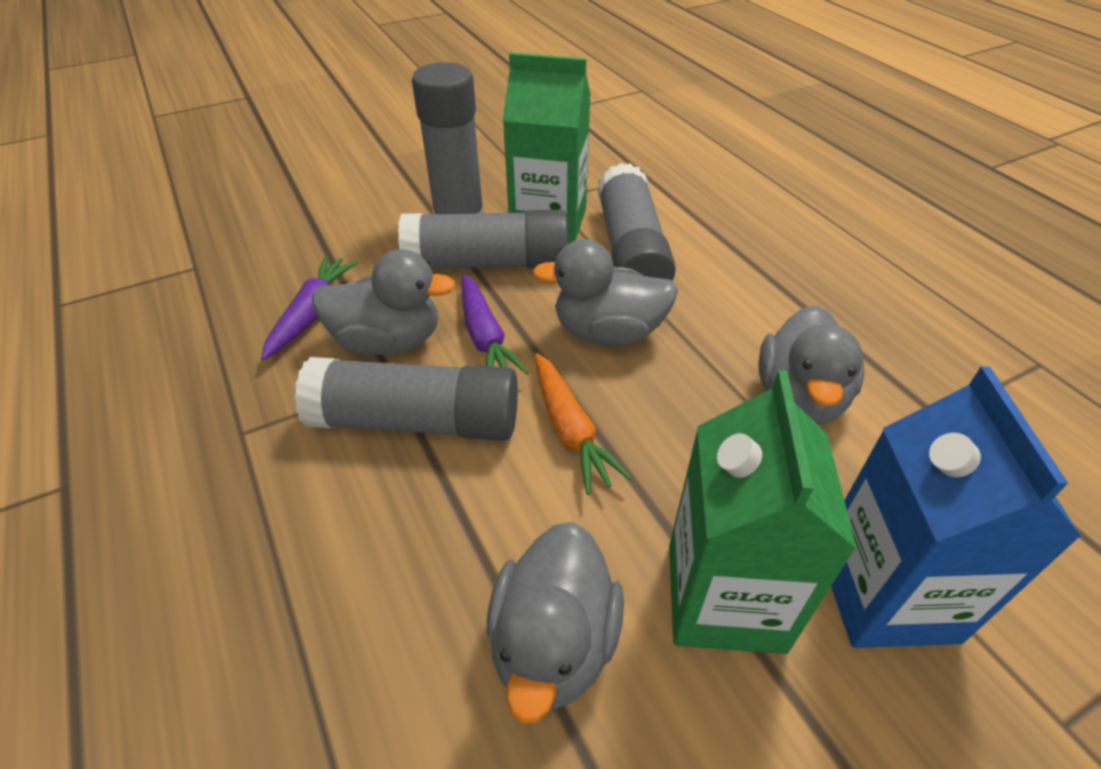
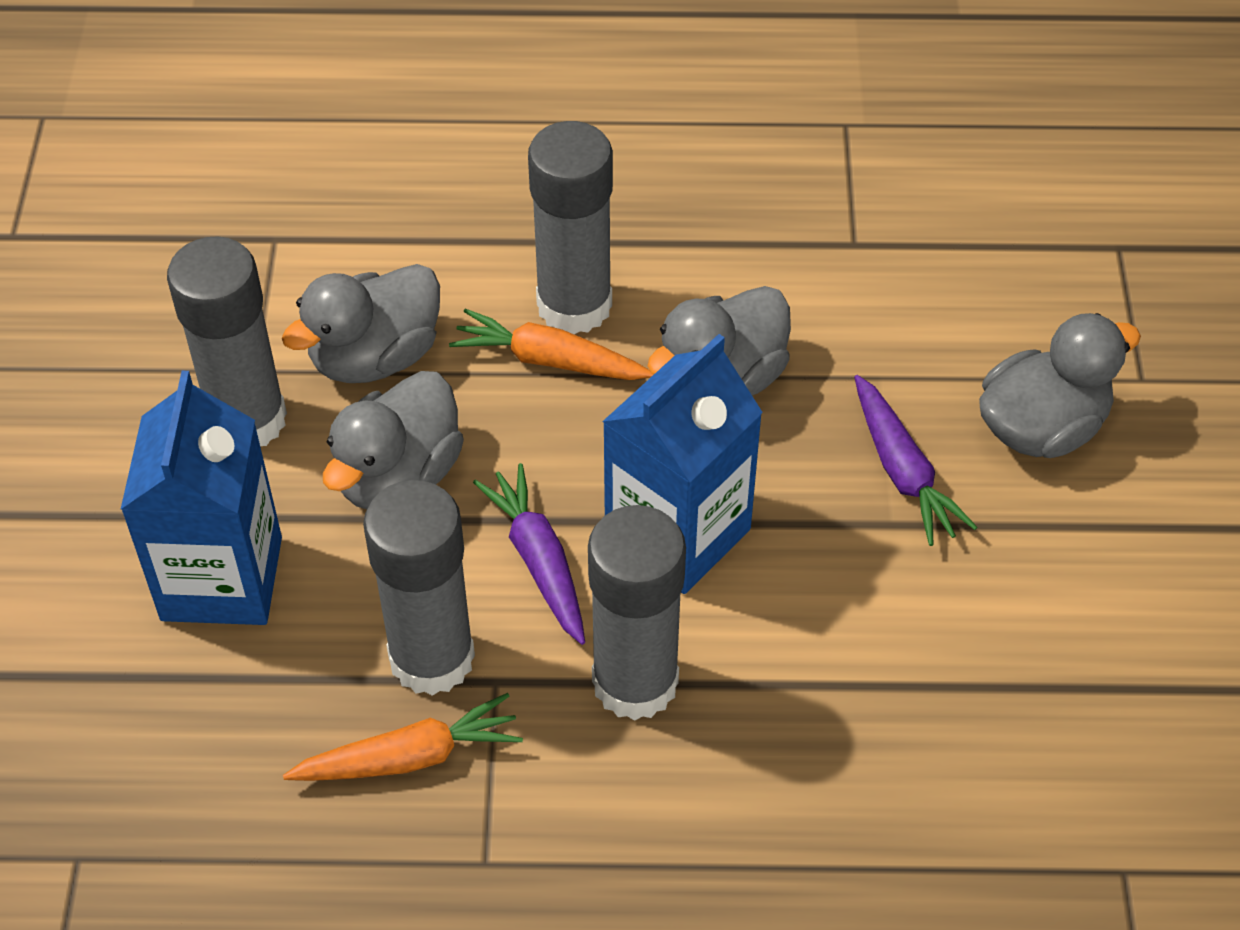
blue carton: 1 -> 2
green carton: 2 -> 0
orange carrot: 1 -> 2

